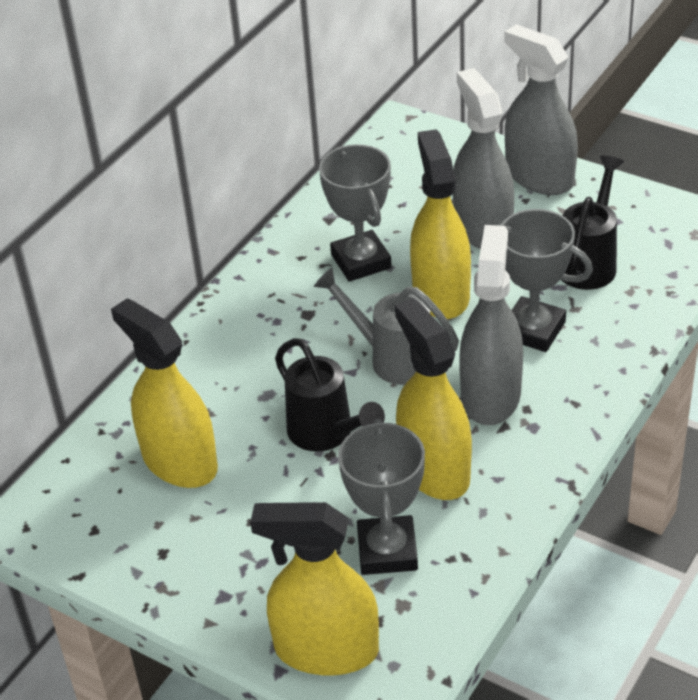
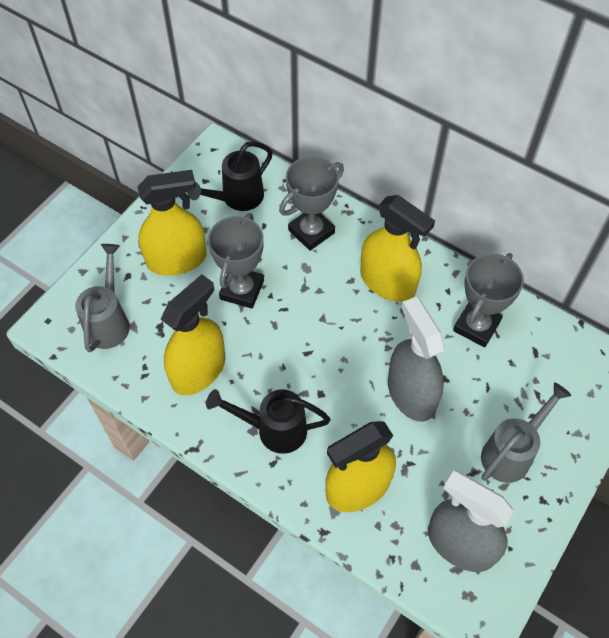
grey spray bottle: 3 -> 2
grey watering can: 1 -> 2

